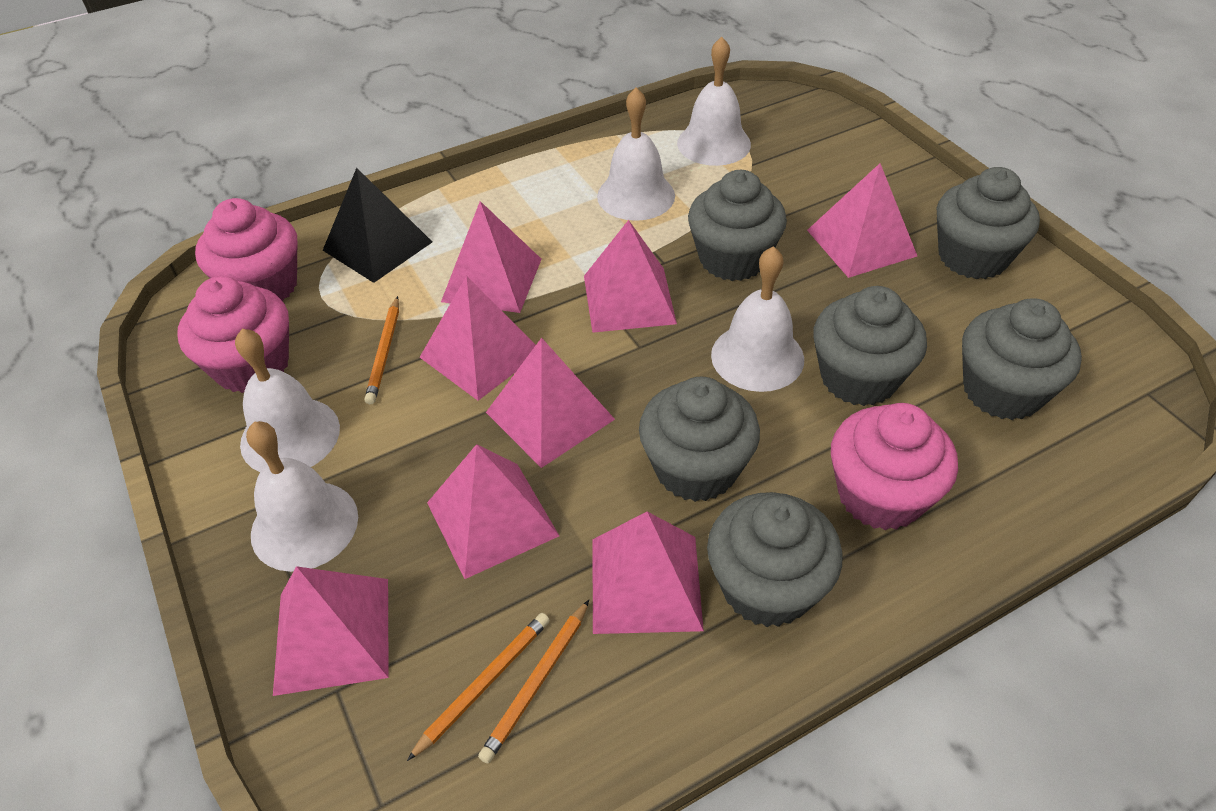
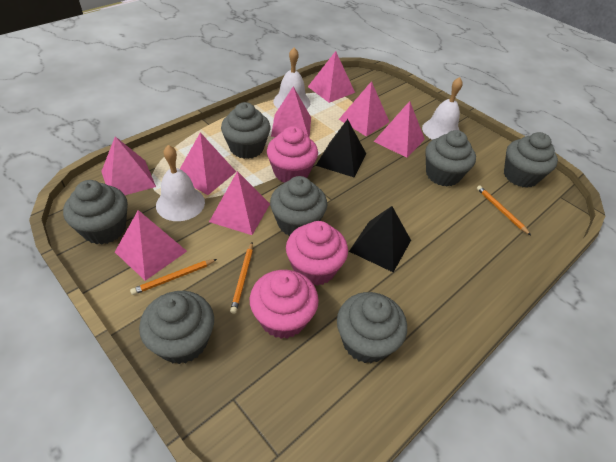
black pyramid: 1 -> 2
grey cupcake: 6 -> 7
white bell: 5 -> 3

